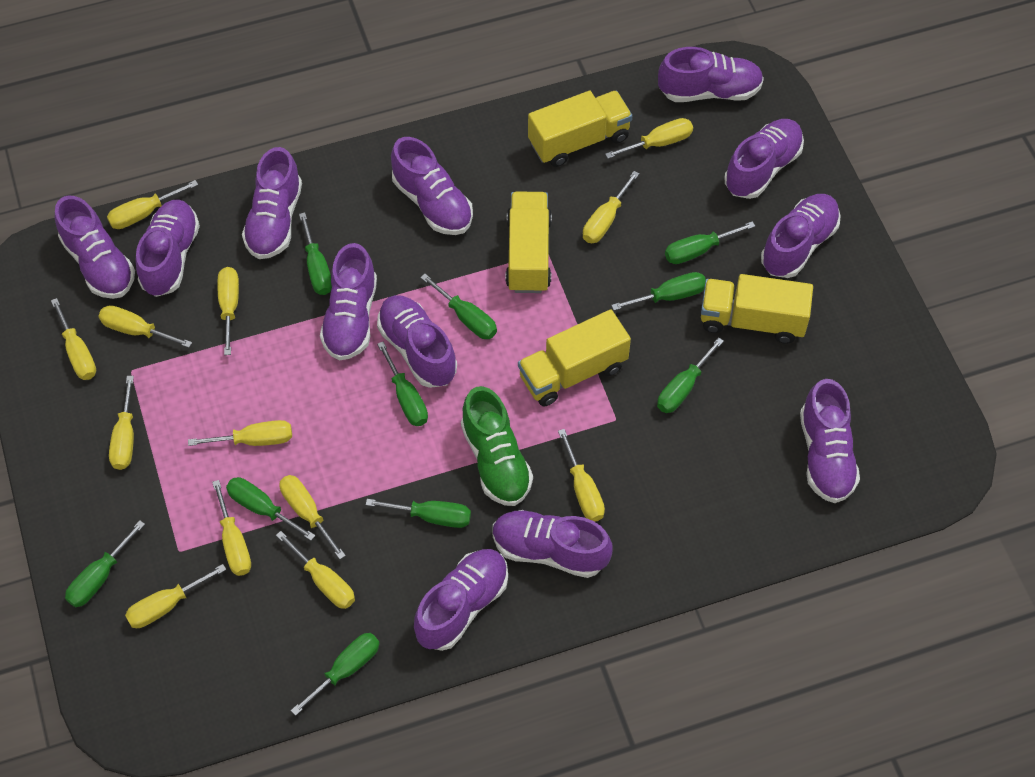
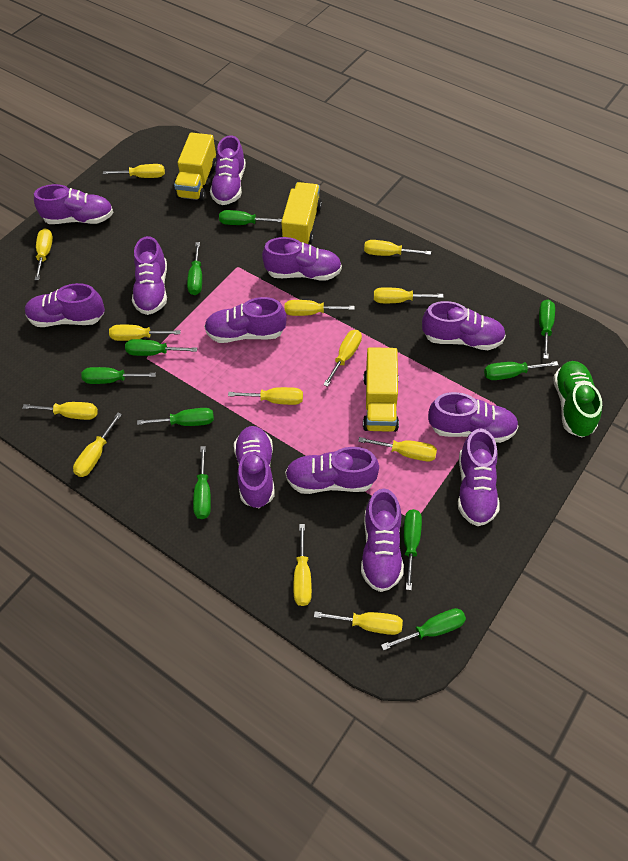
yellow truck: 4 -> 3

